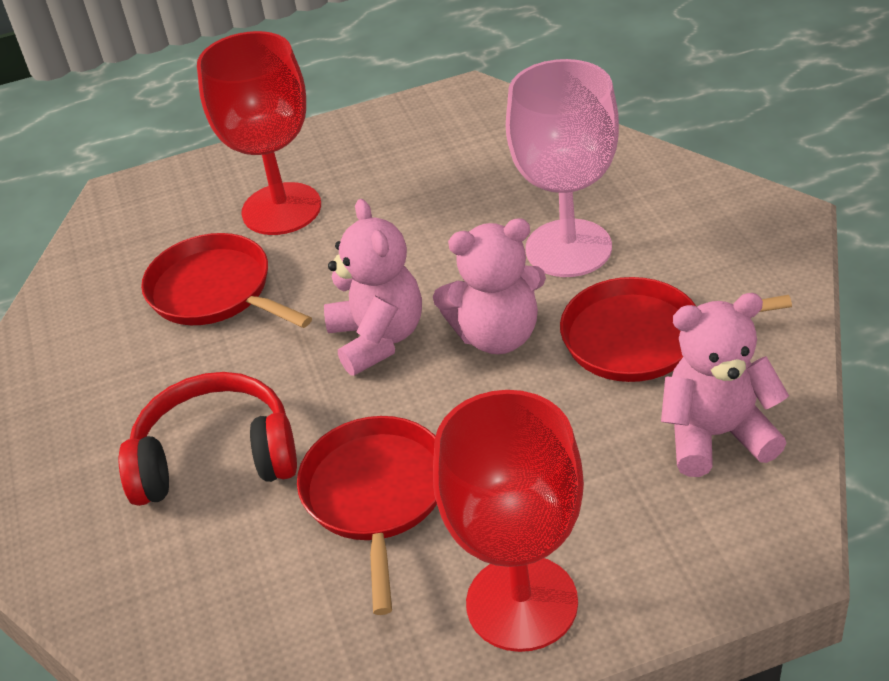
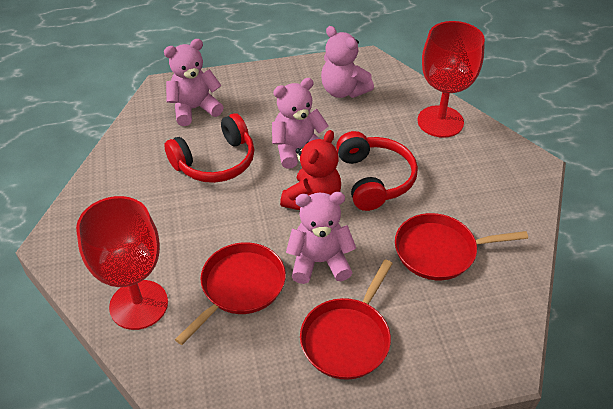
pink goblet: 1 -> 0
pink teddy bear: 3 -> 4
red headphones: 1 -> 2
red teddy bear: 0 -> 1

